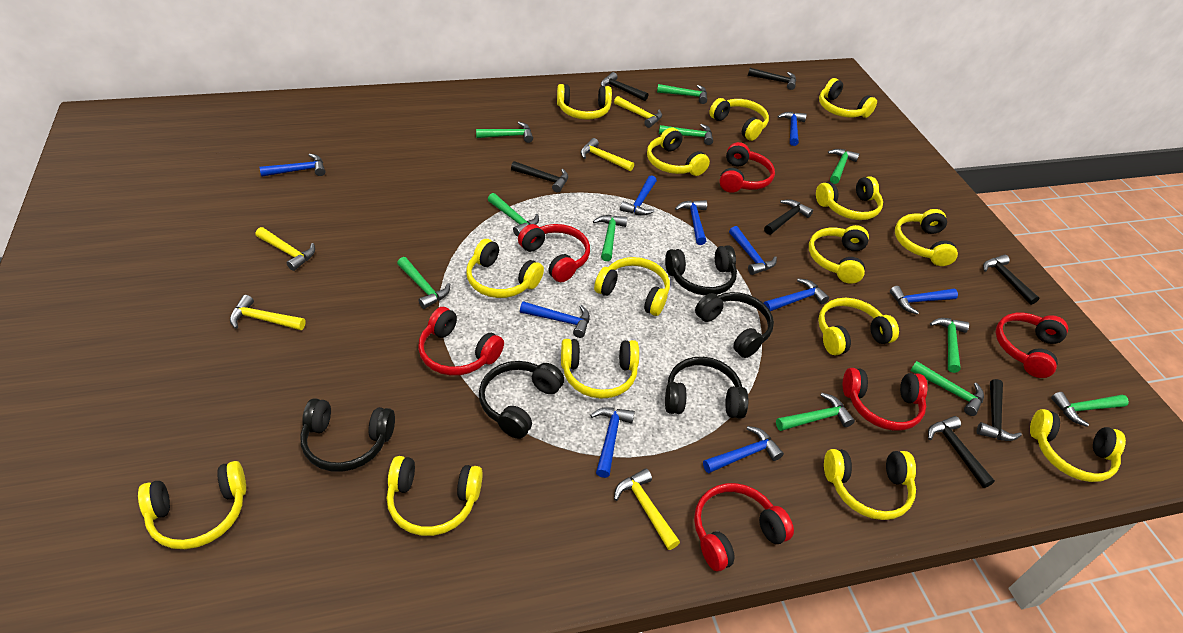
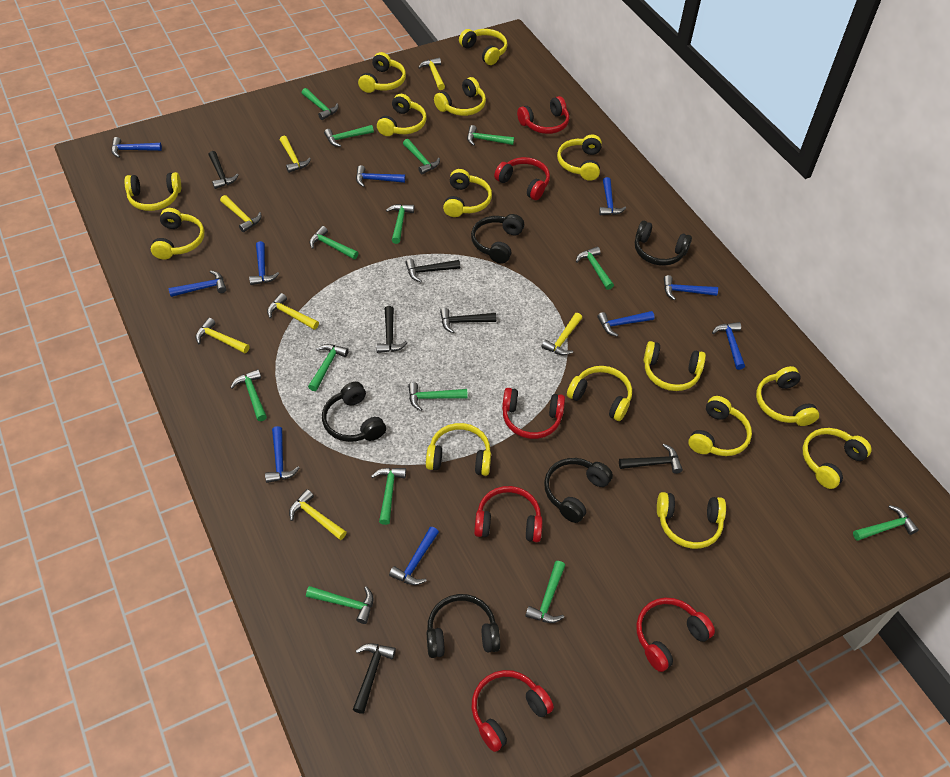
black hammer: 7 -> 6
green hammer: 11 -> 14
yellow hammer: 5 -> 7

